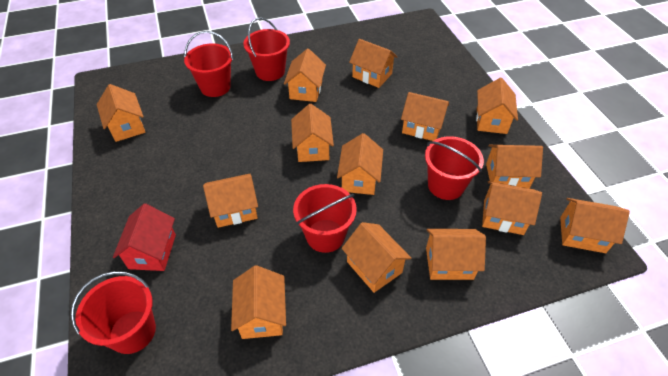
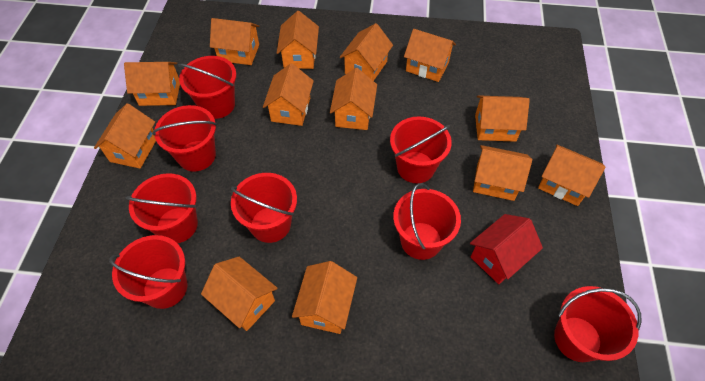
orange house: 14 -> 13
red bucket: 5 -> 8

